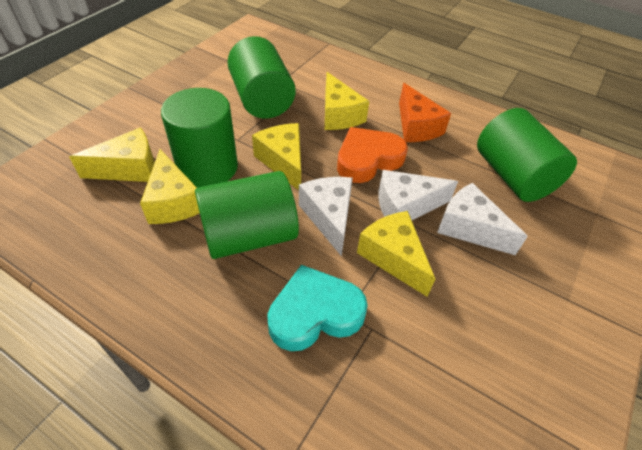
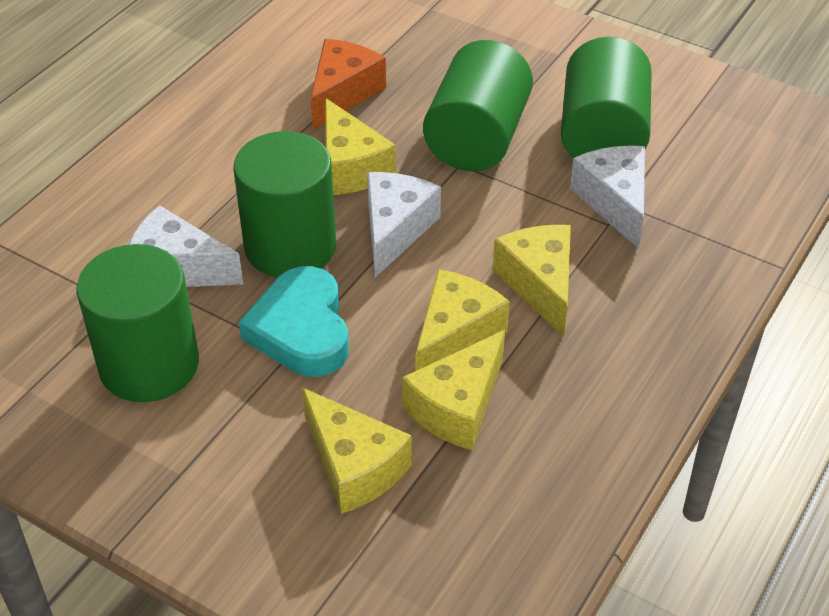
orange heart: 1 -> 0

